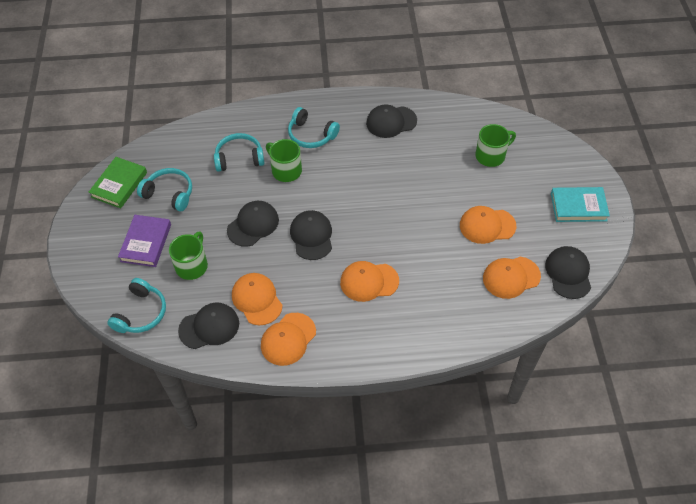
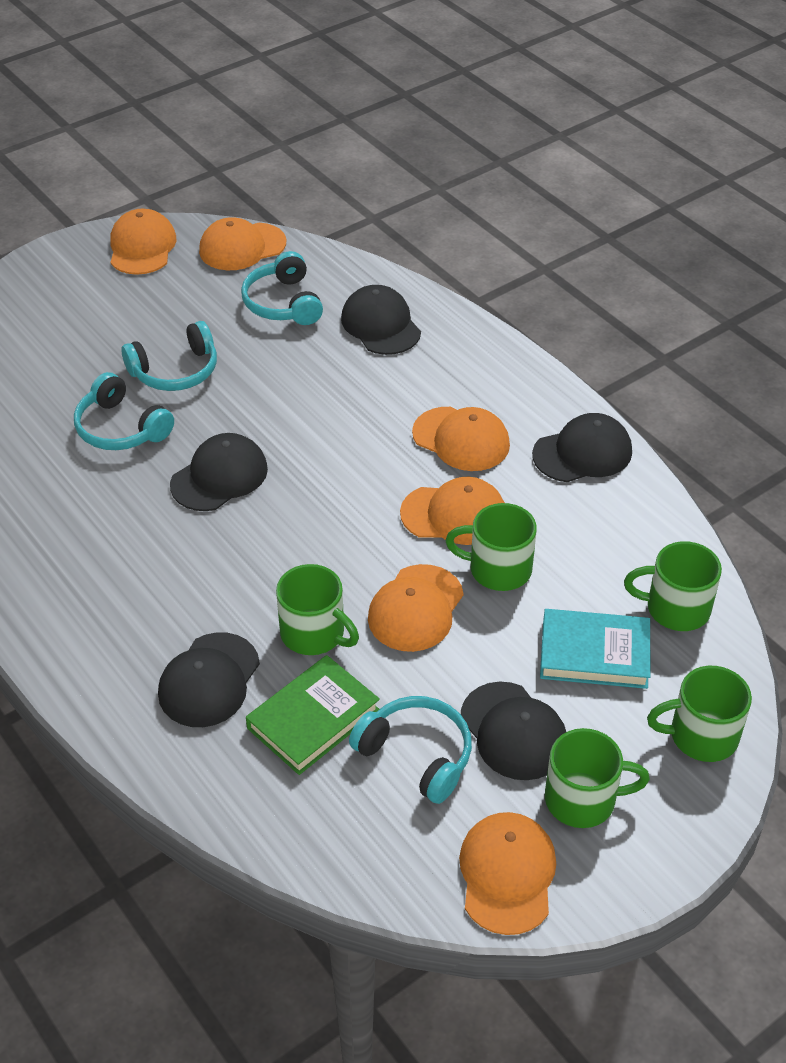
green mug: 3 -> 5
orange cap: 5 -> 6
purple book: 1 -> 0

